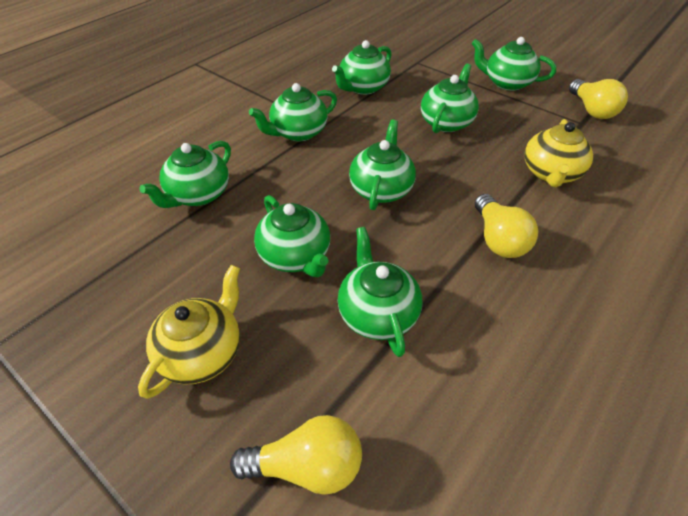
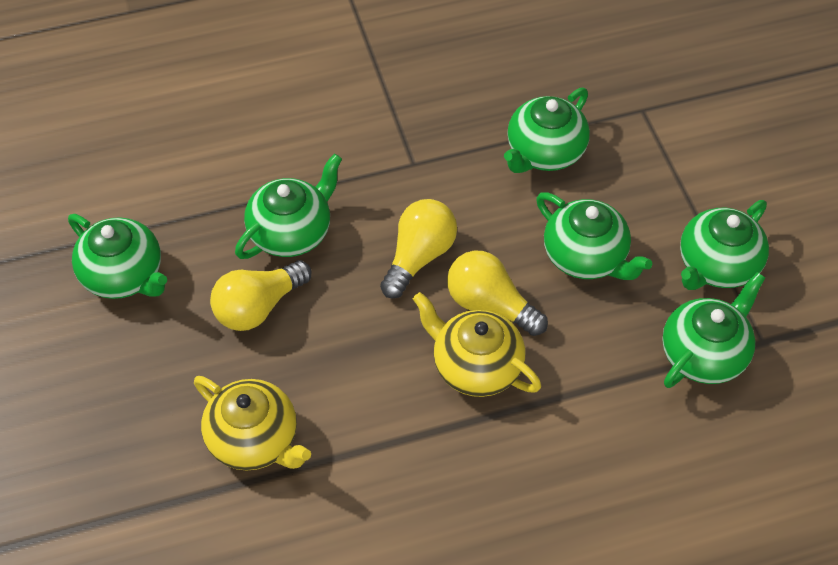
green teapot: 8 -> 6

